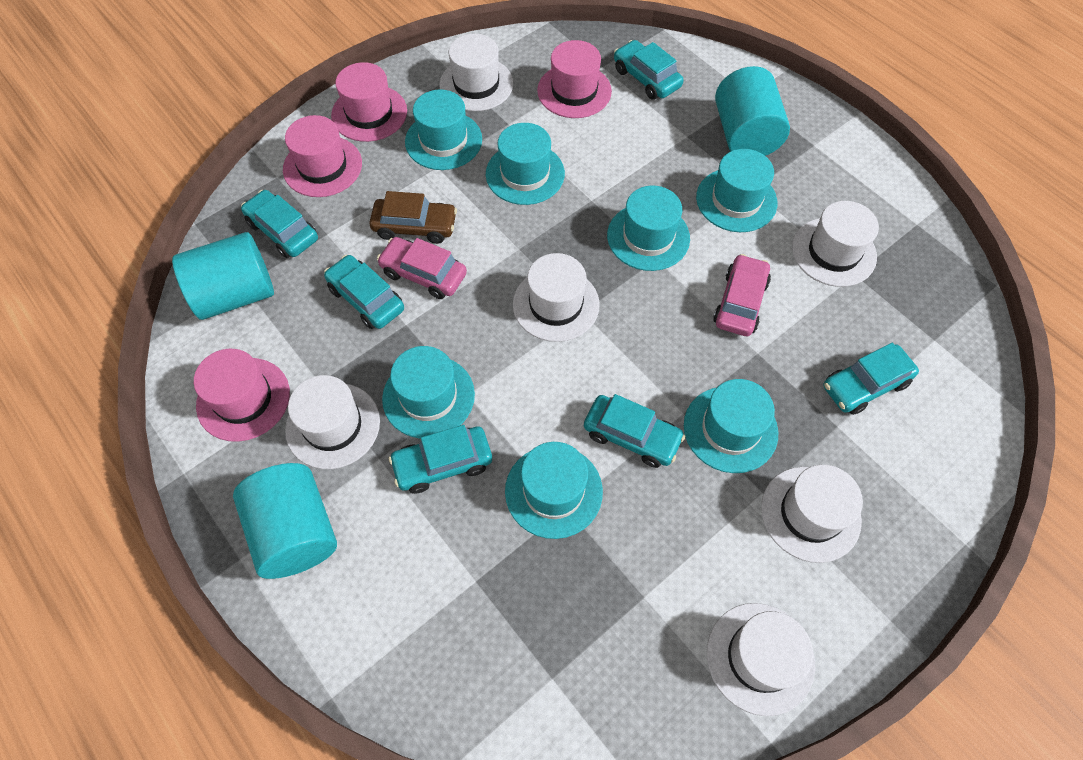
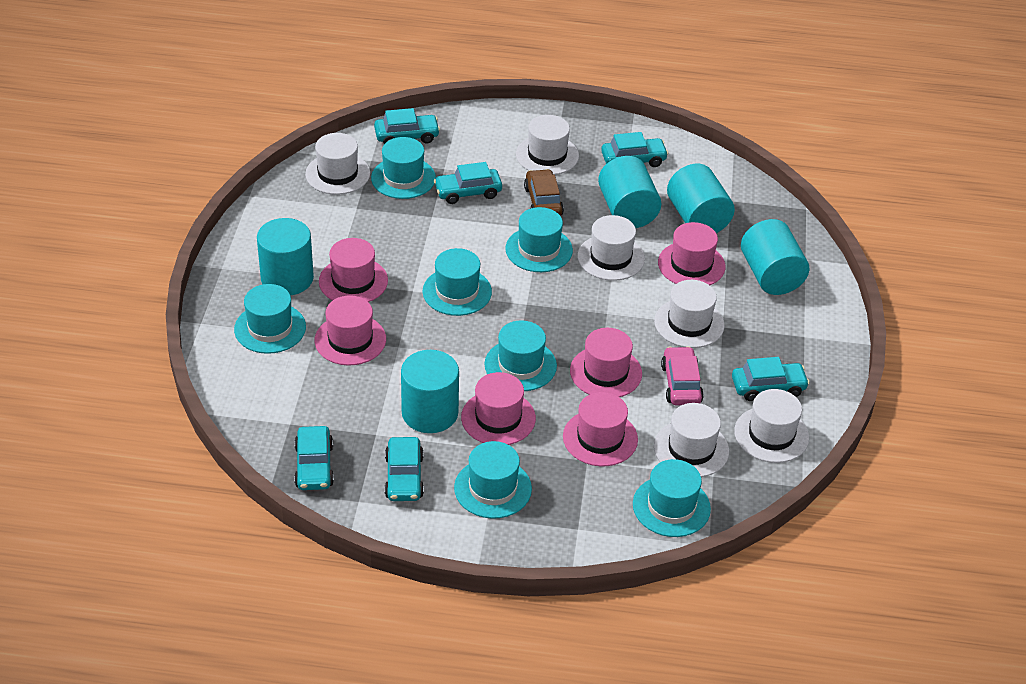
pink car: 2 -> 1
pink hat: 4 -> 6
turquoise cylinder: 3 -> 5

